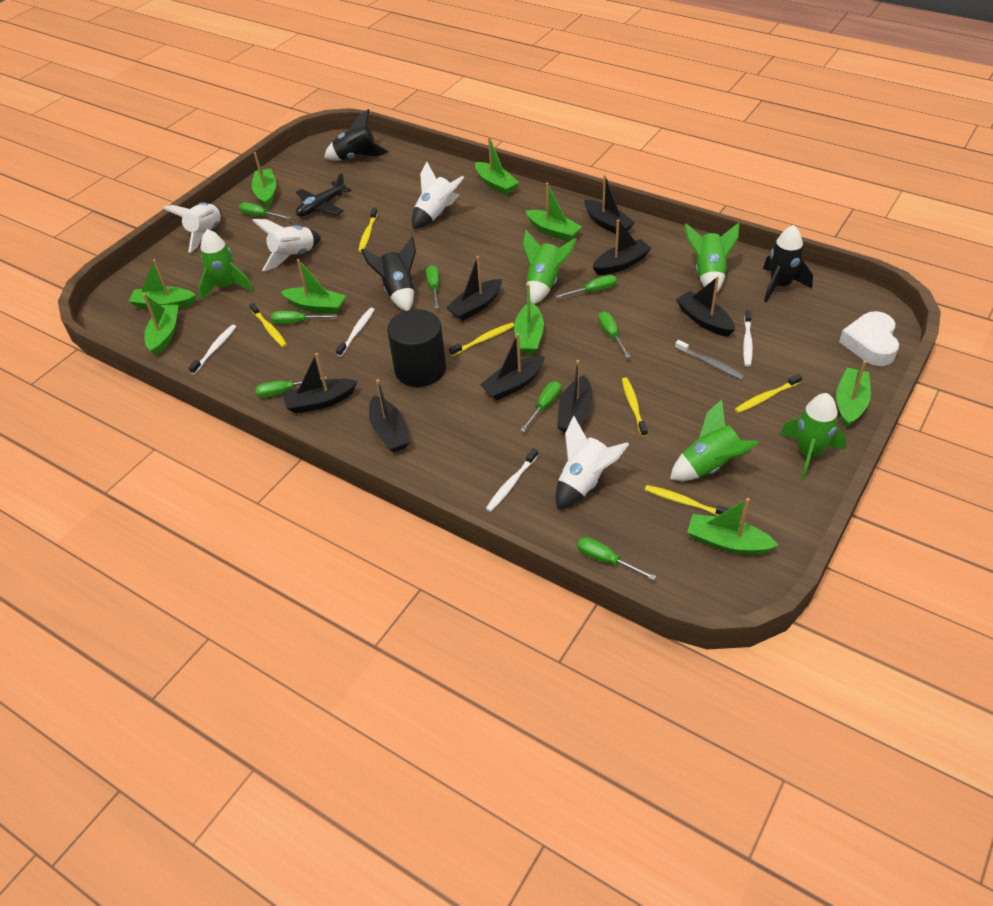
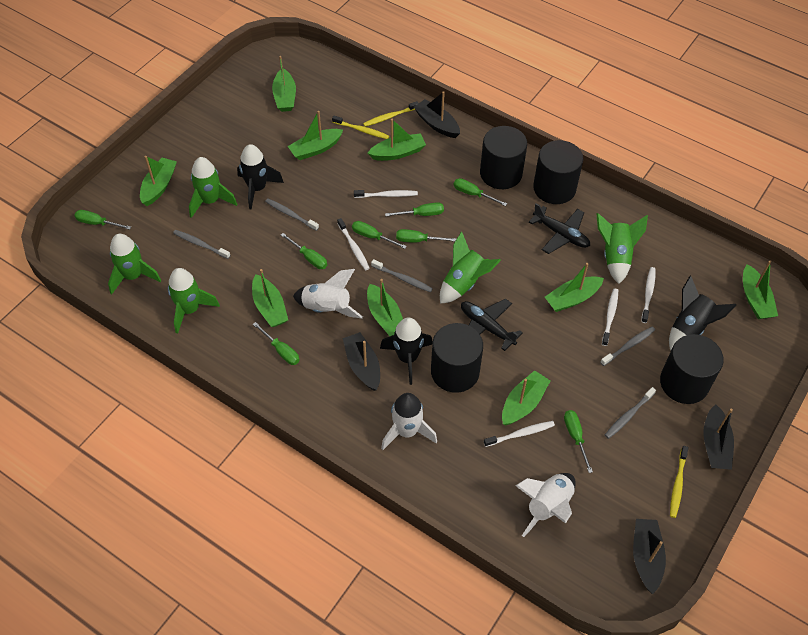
black boat: 8 -> 4
black cylinder: 1 -> 4
black plane: 1 -> 2
grey toothbrush: 1 -> 5
white heart: 1 -> 0
white rocket: 4 -> 3
white toothbrush: 4 -> 5
yellow toothbrush: 6 -> 3

